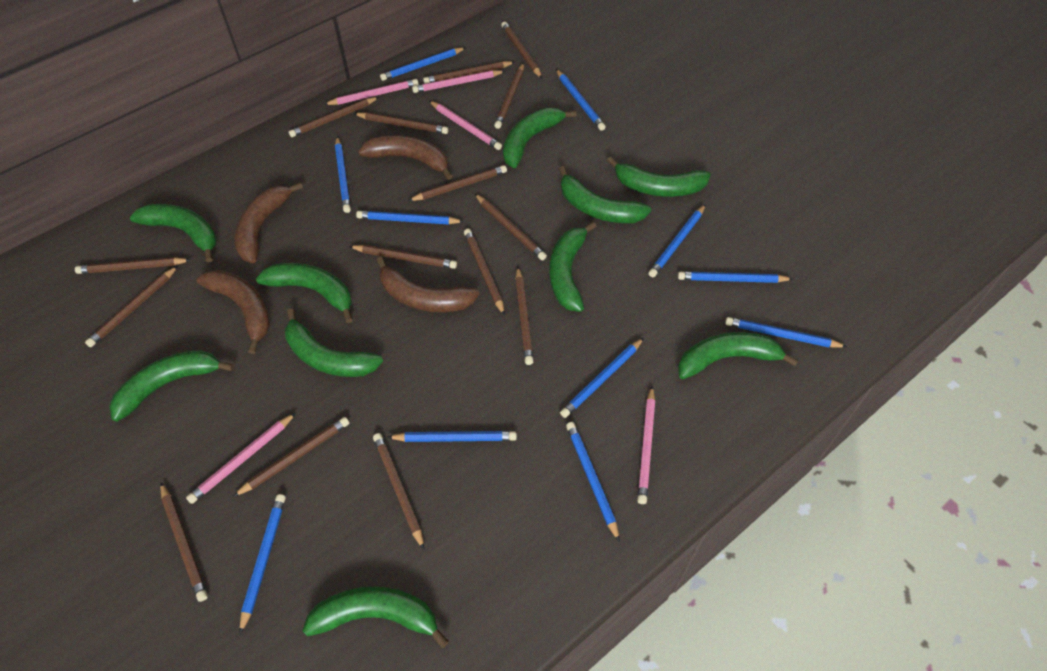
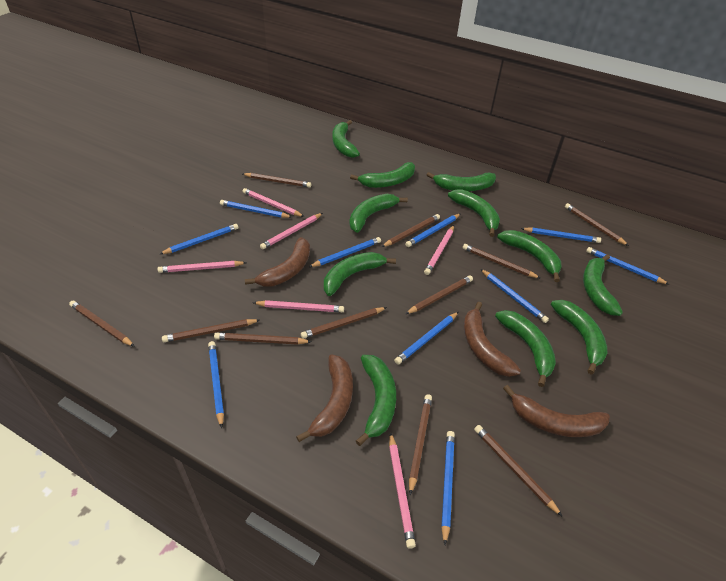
blue pencil: 11 -> 10
brown pencil: 15 -> 11
green banana: 10 -> 11
pink pencil: 5 -> 6

